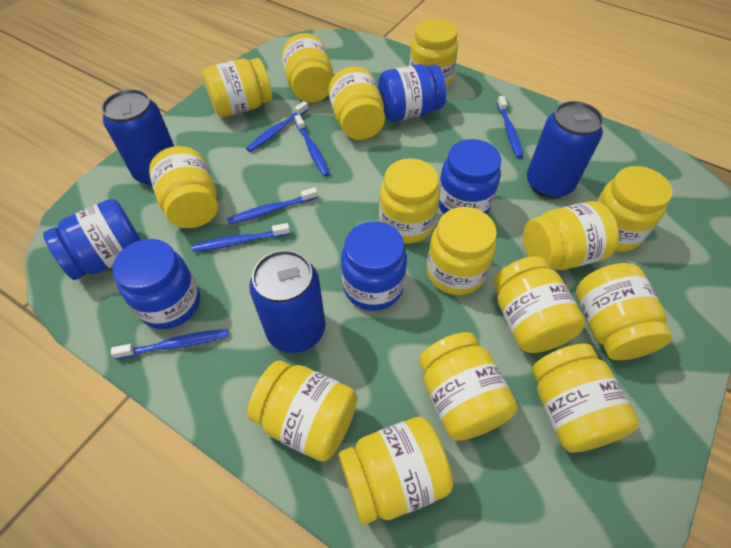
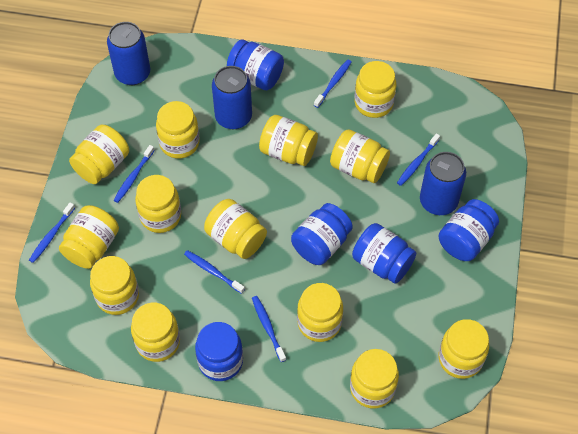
yellow jar: 15 -> 13

